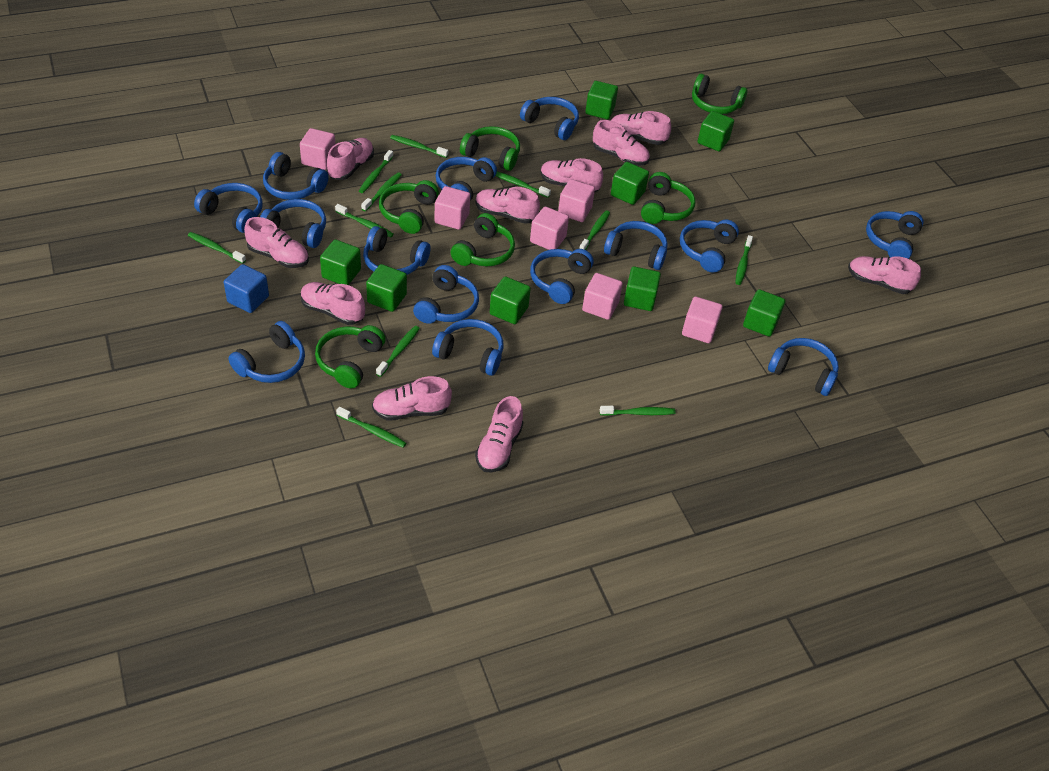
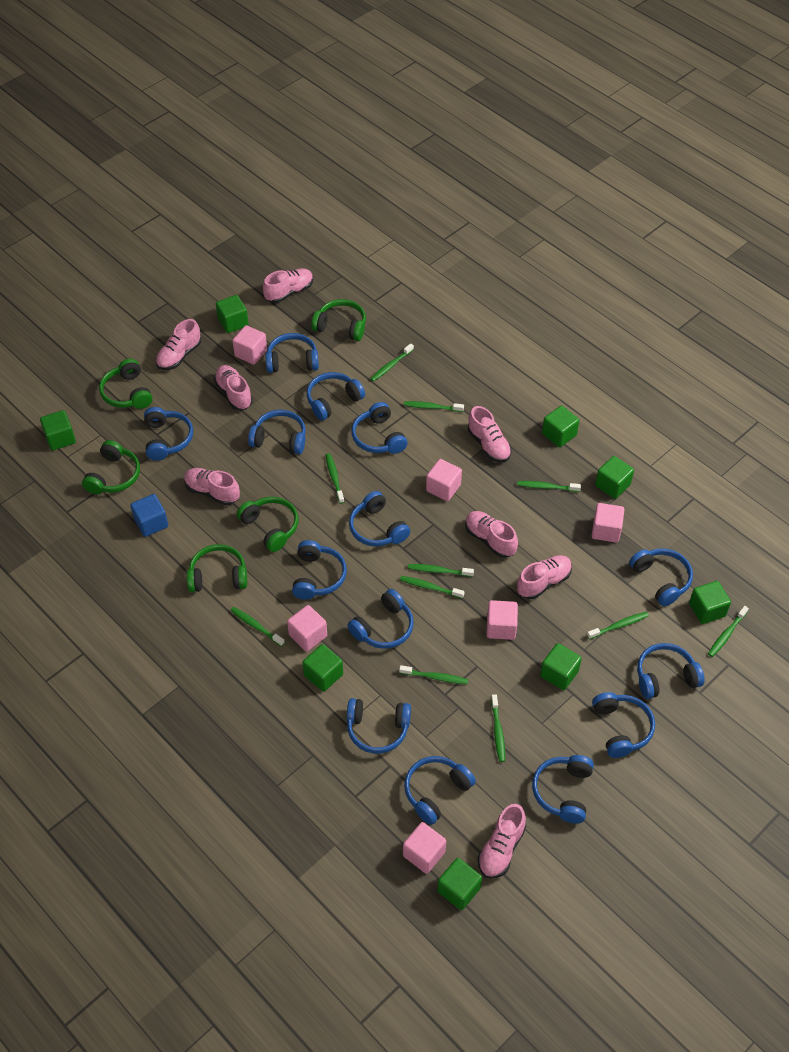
green headphones: 6 -> 5
pink shoe: 10 -> 8

